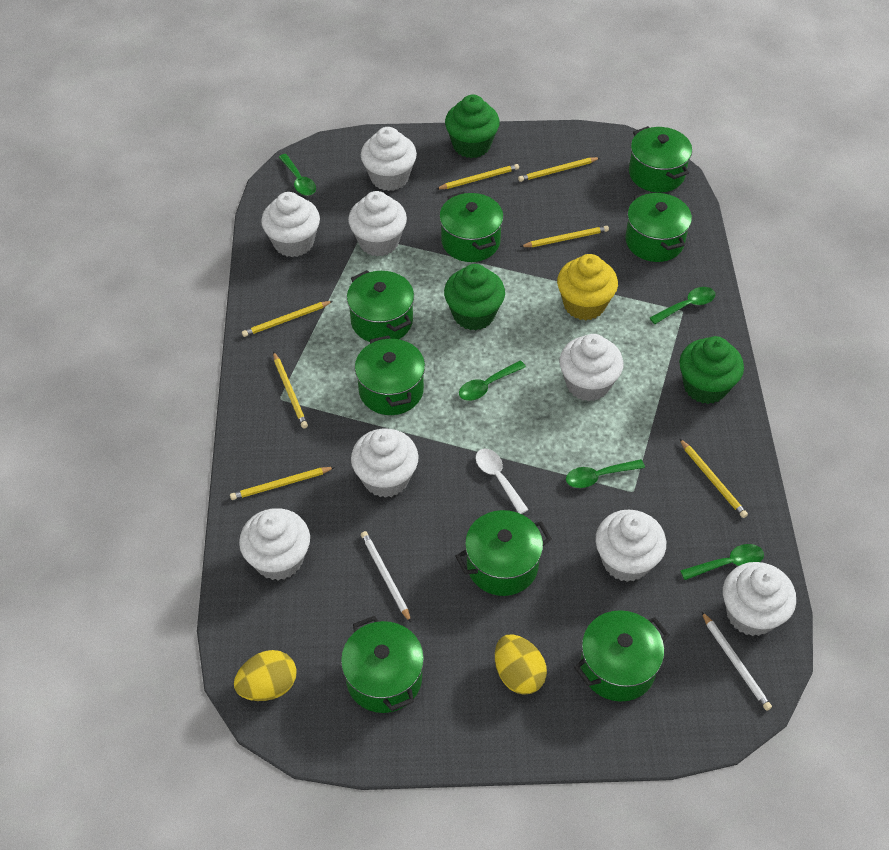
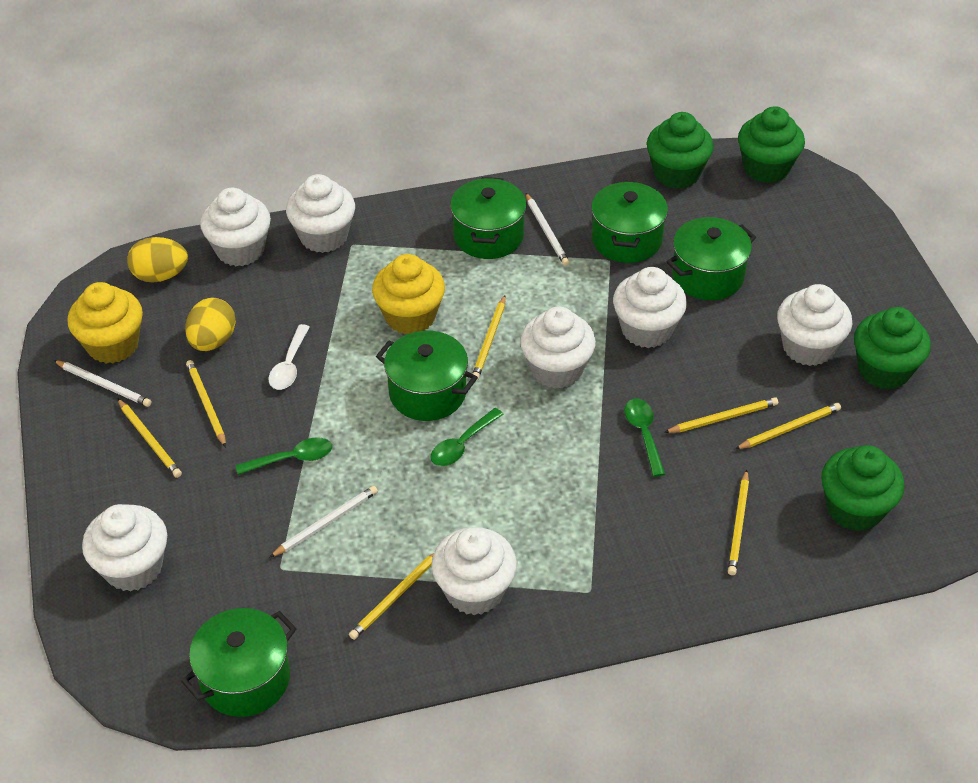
green cupcake: 3 -> 4
green pot: 8 -> 5
green spoon: 5 -> 3
white cupcake: 8 -> 7
white pencil: 2 -> 3
yellow cupcake: 1 -> 2

